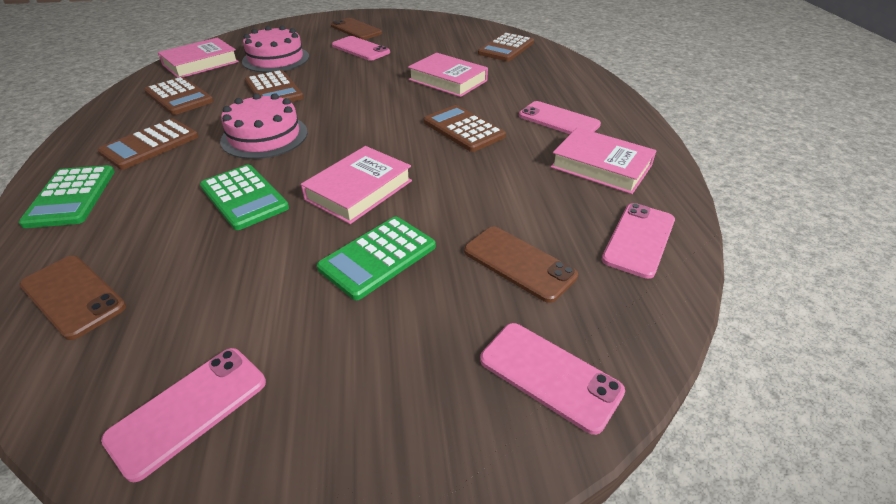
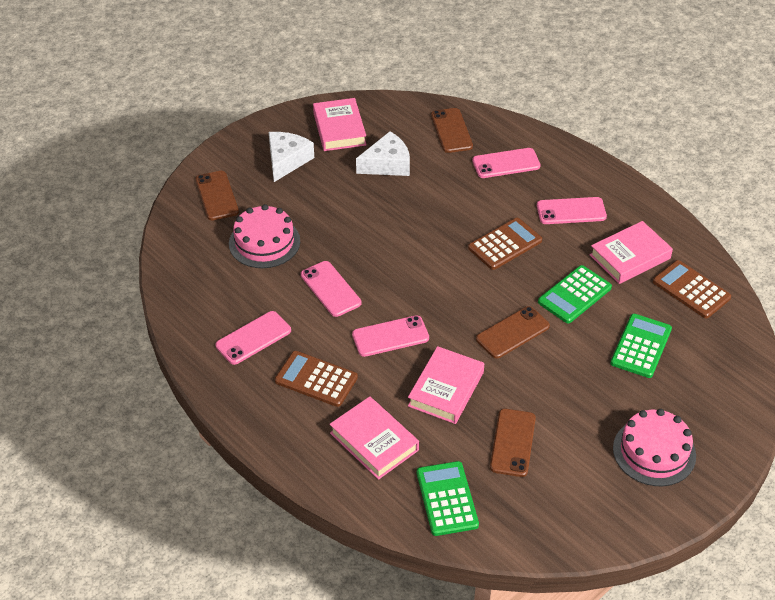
brown calculator: 5 -> 3
brown phone: 3 -> 4
white cheese: 0 -> 2

